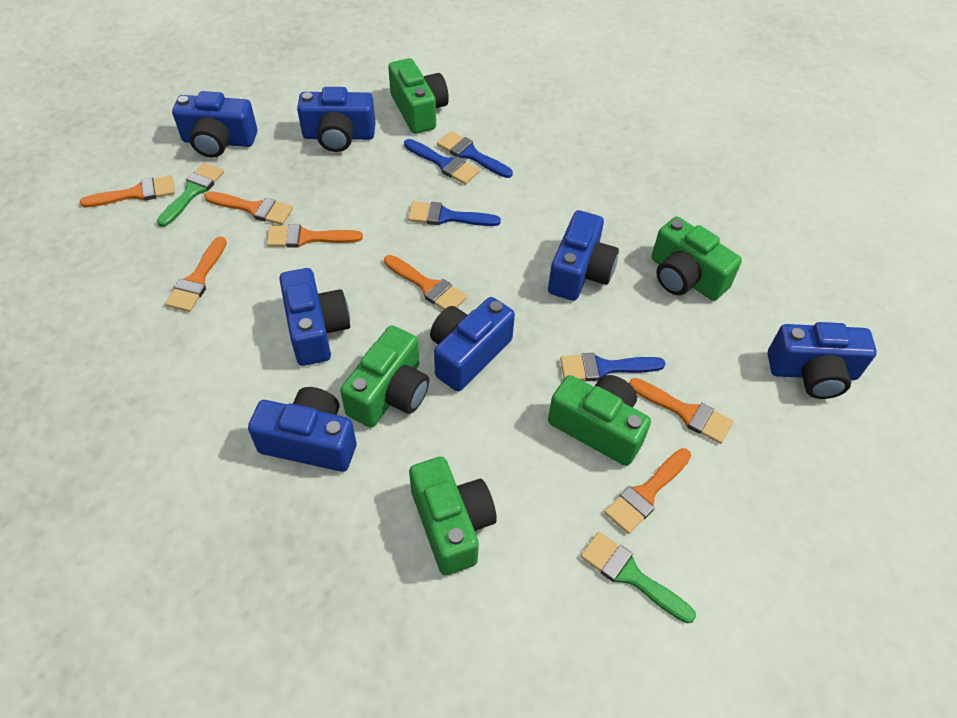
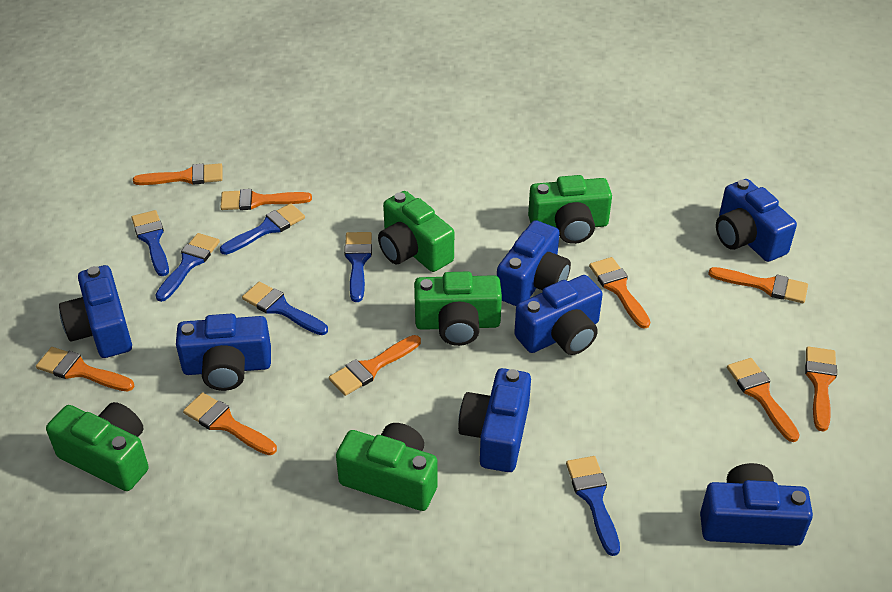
blue brush: 4 -> 6
green brush: 2 -> 0
orange brush: 7 -> 9

